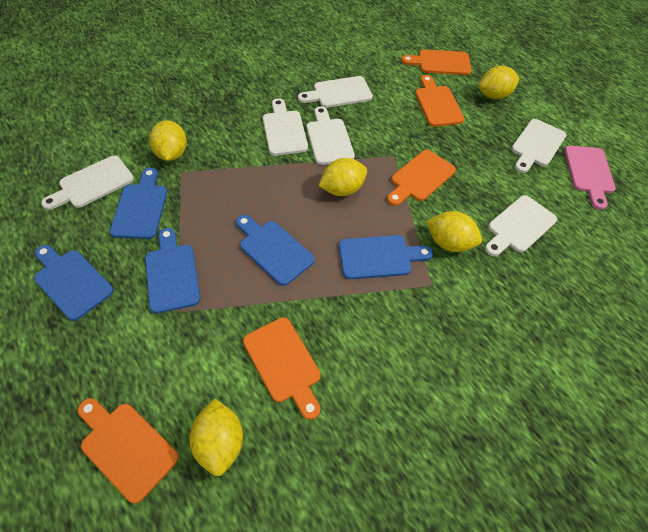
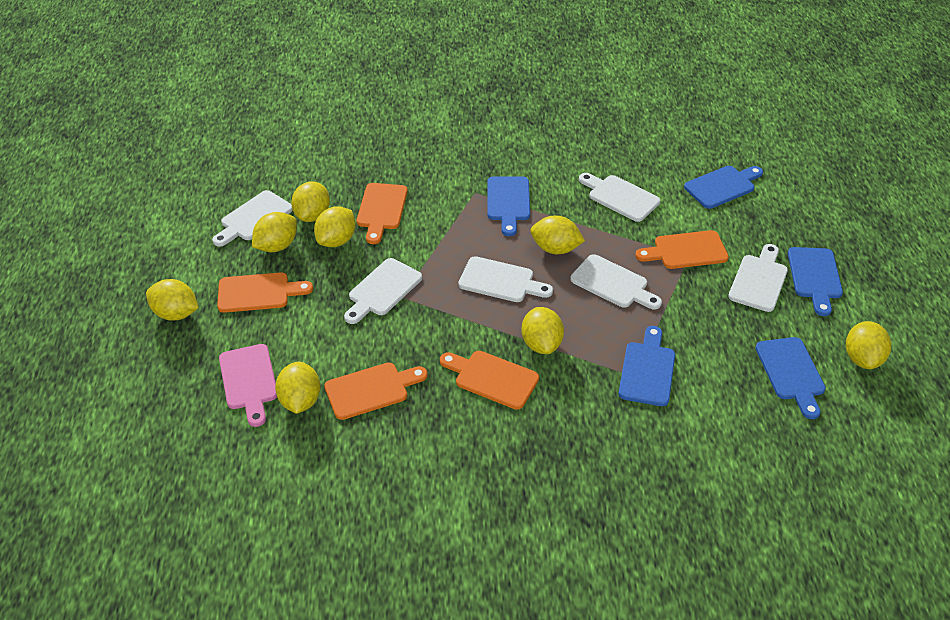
yellow lemon: 5 -> 8

